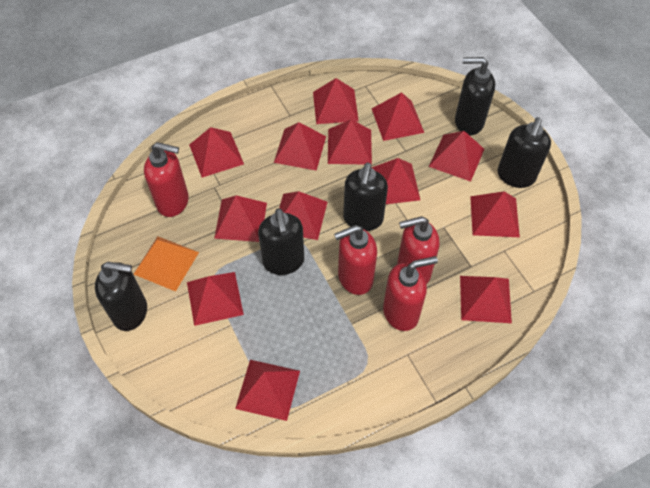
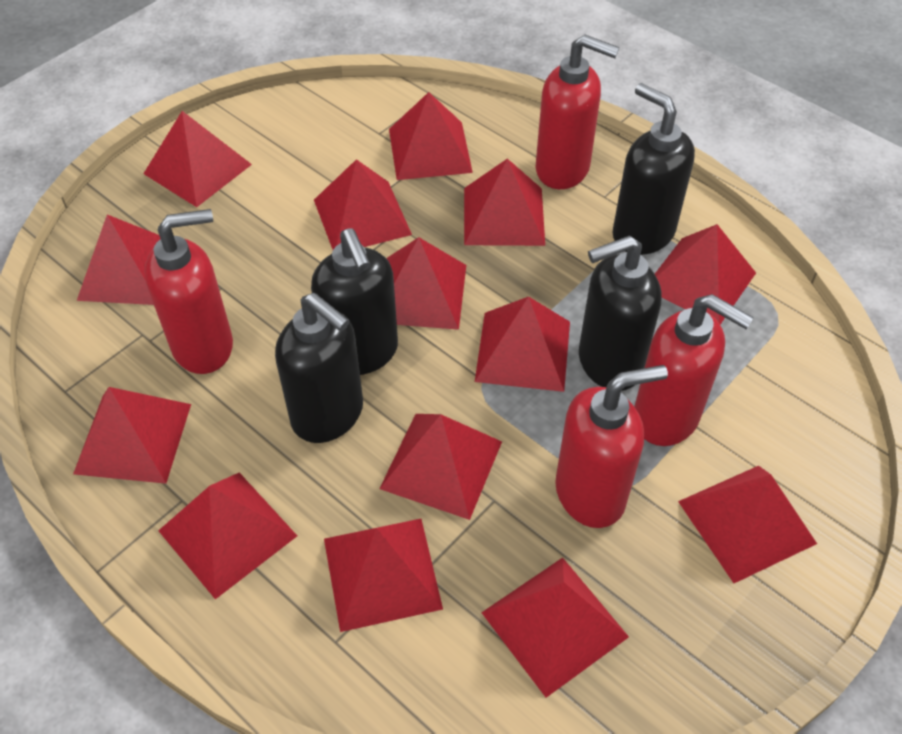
black soap dispenser: 5 -> 4
orange pyramid: 1 -> 0
red pyramid: 13 -> 14

